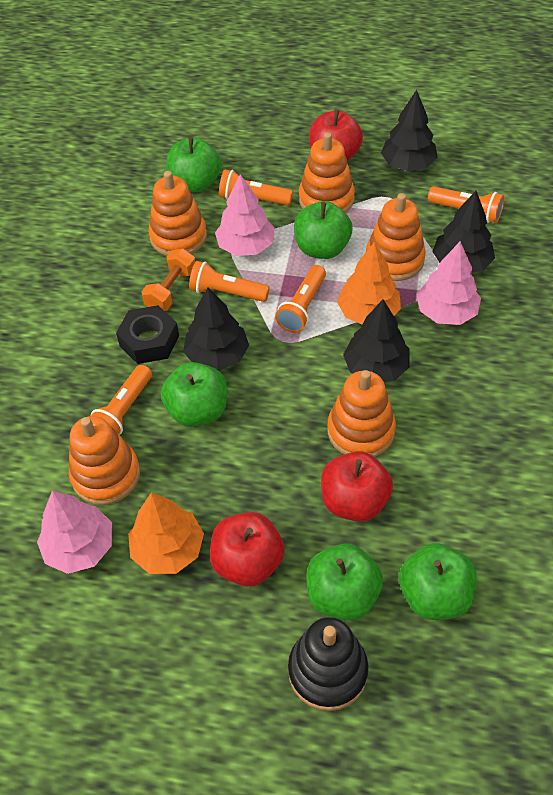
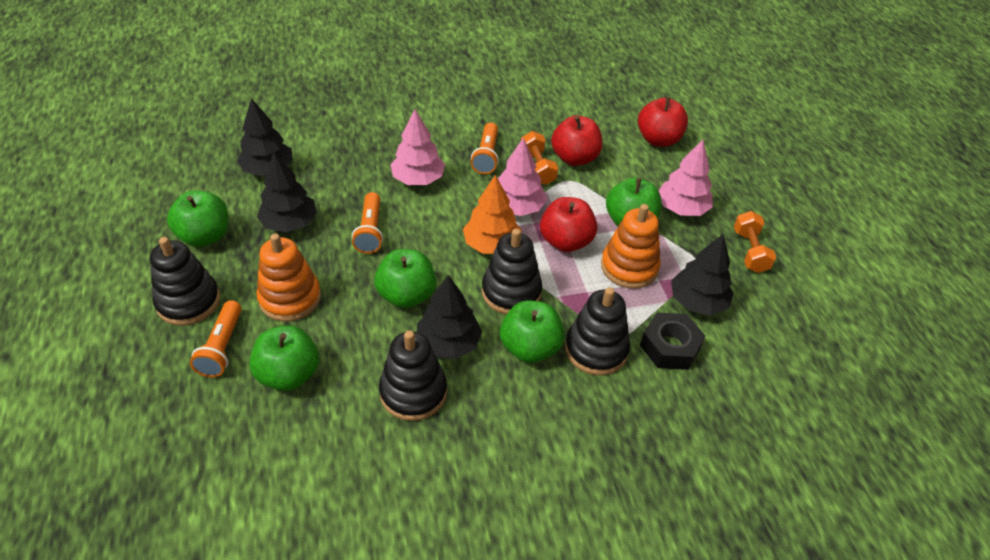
black stacking toy: 1 -> 4
orange dumbbell: 1 -> 2
orange flashlight: 5 -> 3
orange stacking toy: 5 -> 2
orange tree: 2 -> 1

